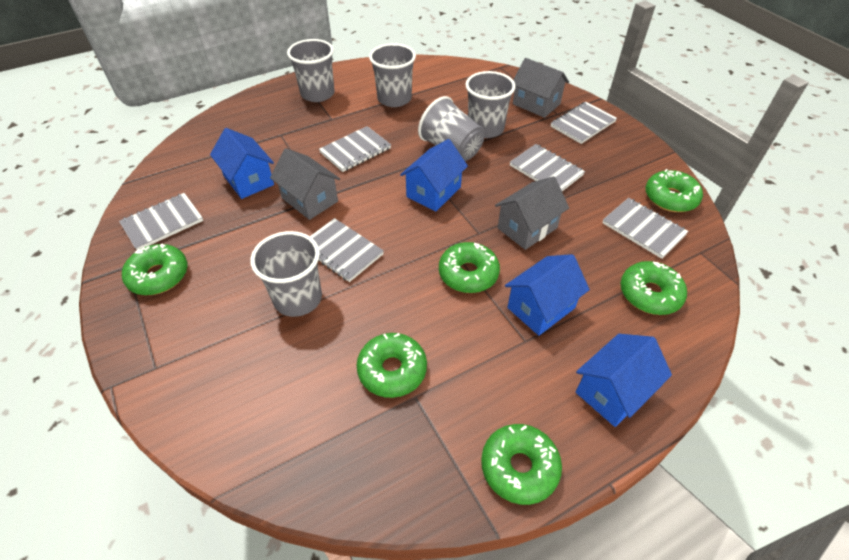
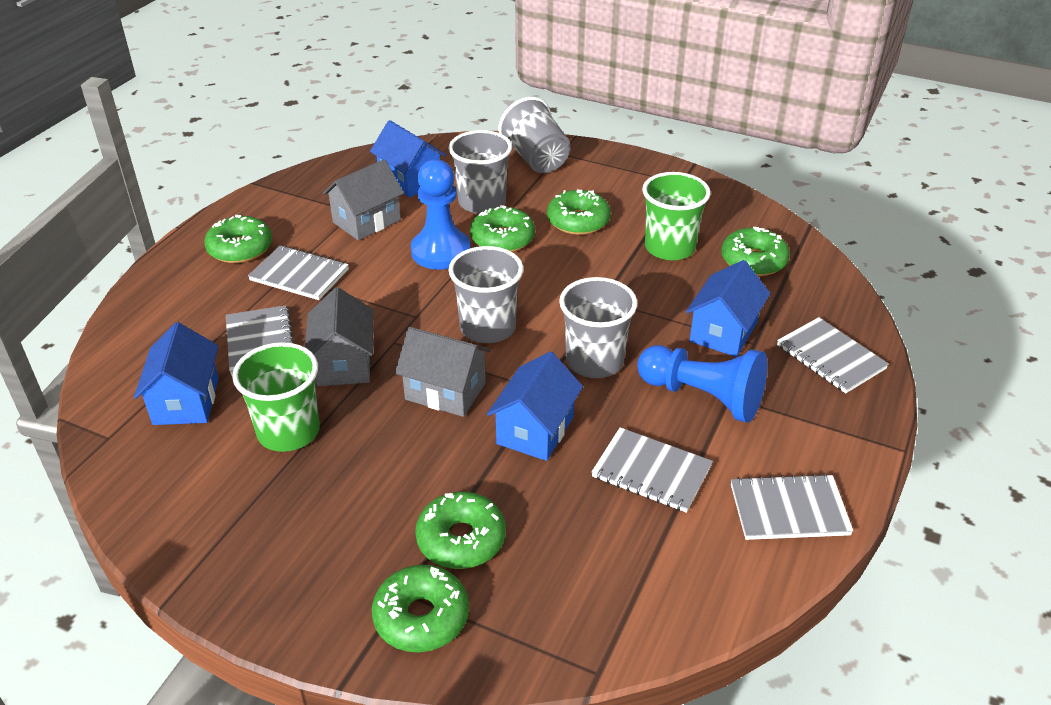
blue pawn: 0 -> 2
green cup: 0 -> 2
grey cup: 5 -> 4
grey notebook: 6 -> 5

